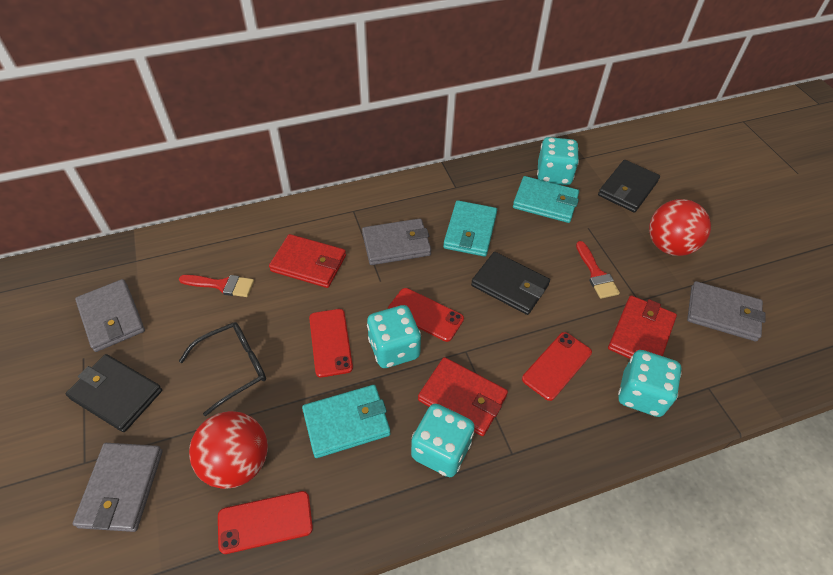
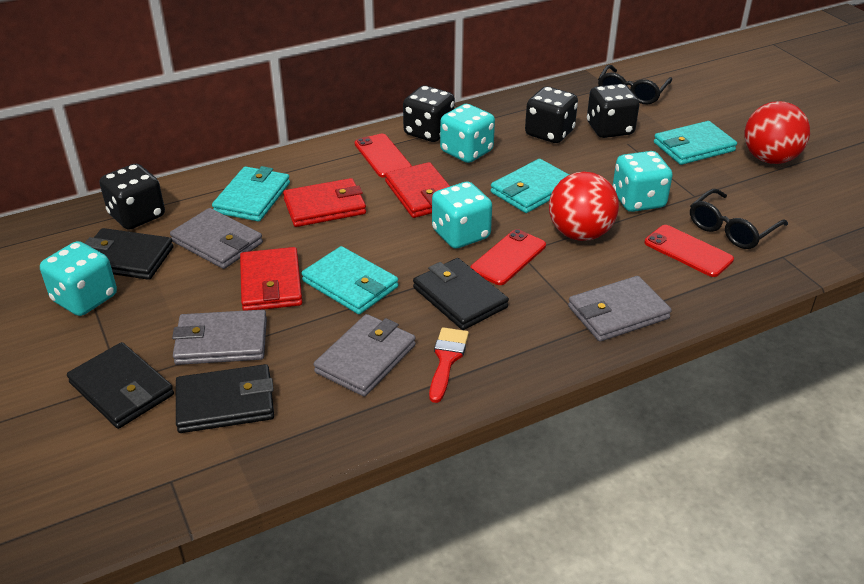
black dice: 0 -> 4
black glasses: 1 -> 2
black wallet: 3 -> 4
red brush: 2 -> 1
red phone: 4 -> 3
turquoise wallet: 3 -> 4

